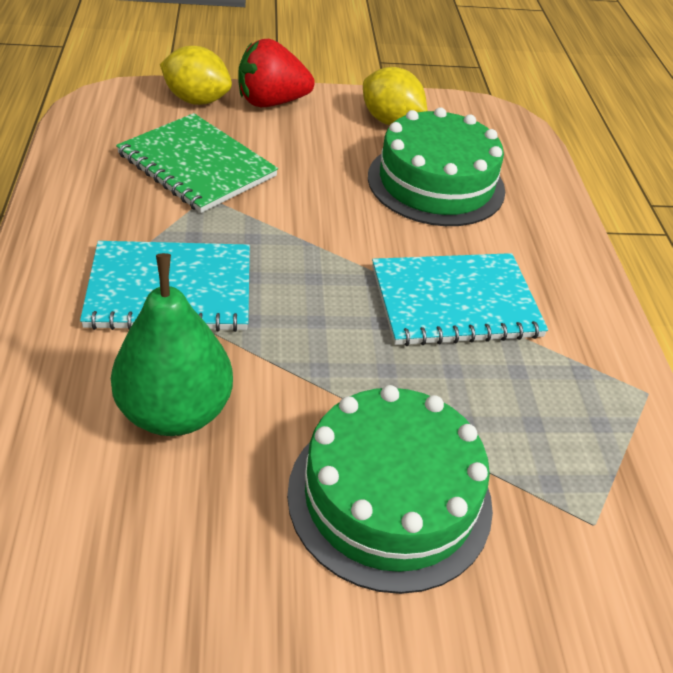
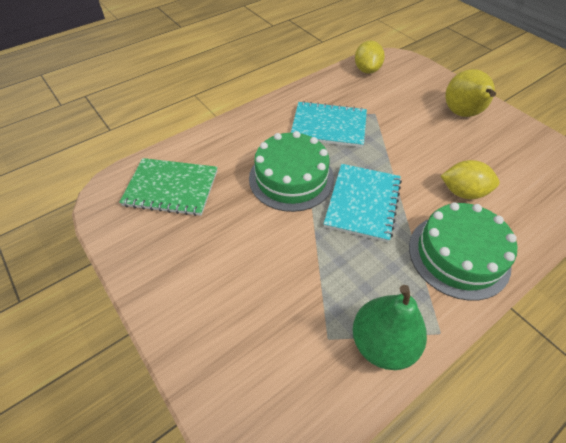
red strawberry: 1 -> 0
yellow pear: 0 -> 1

